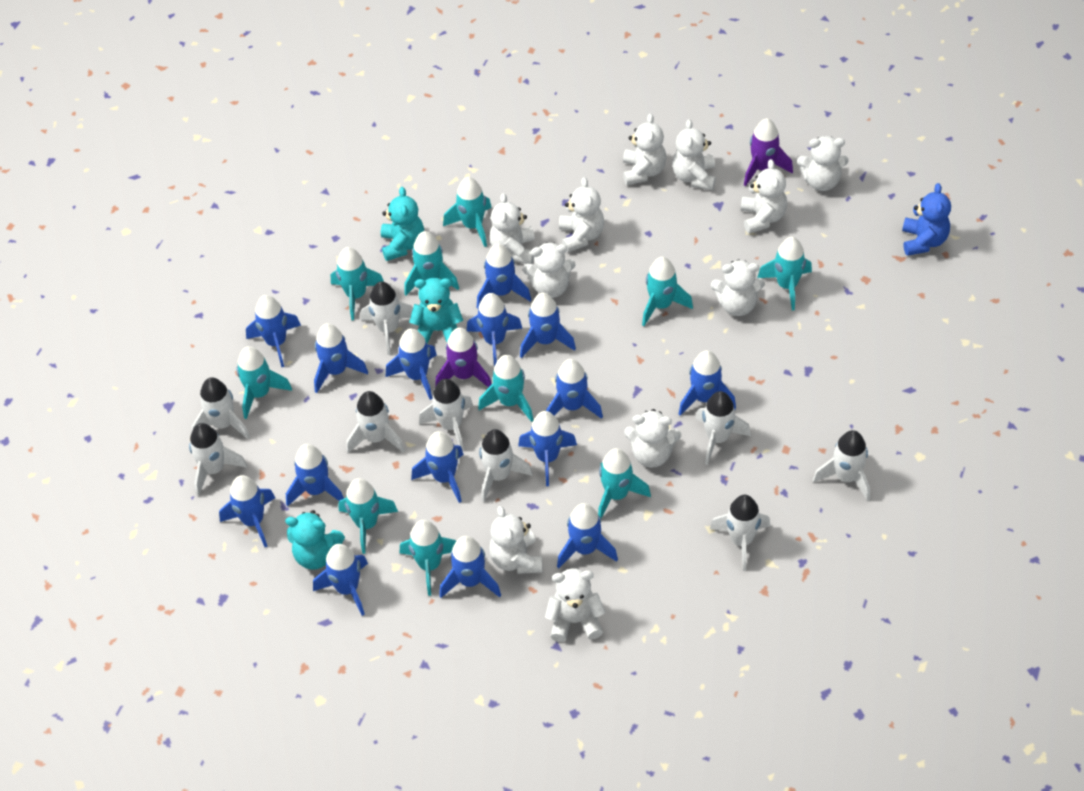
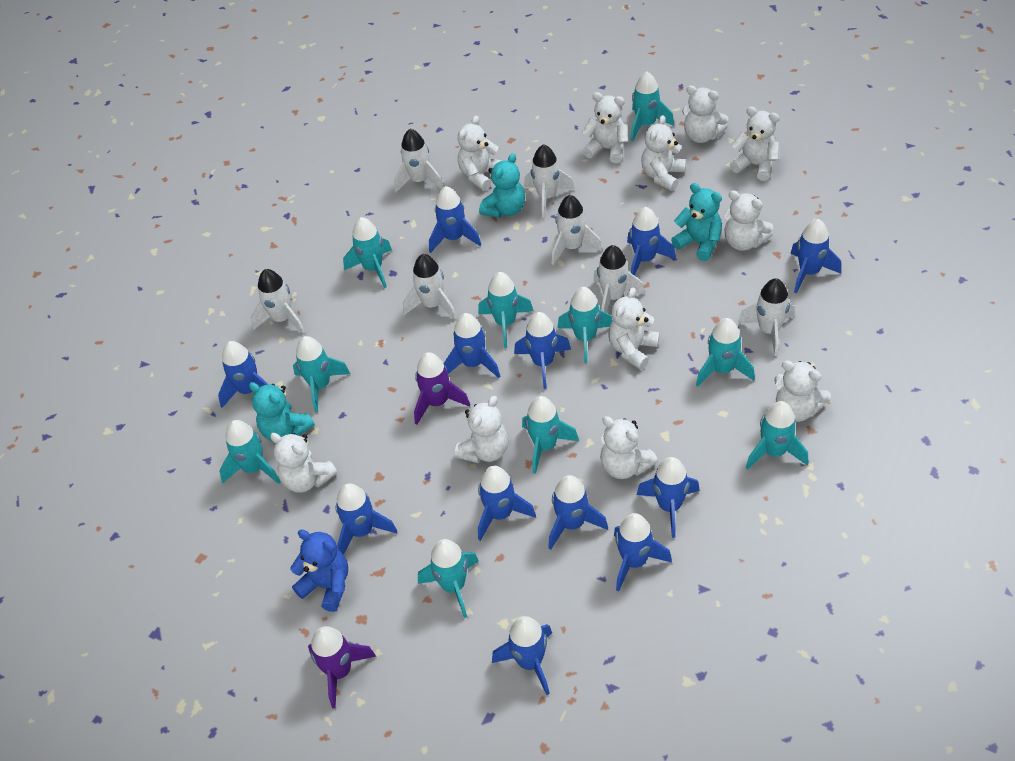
blue rocket: 15 -> 12
white rocket: 9 -> 7

